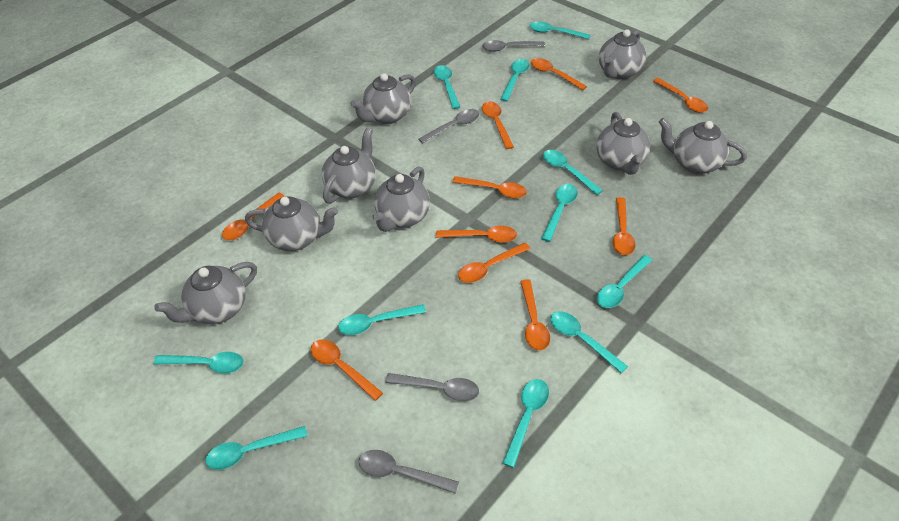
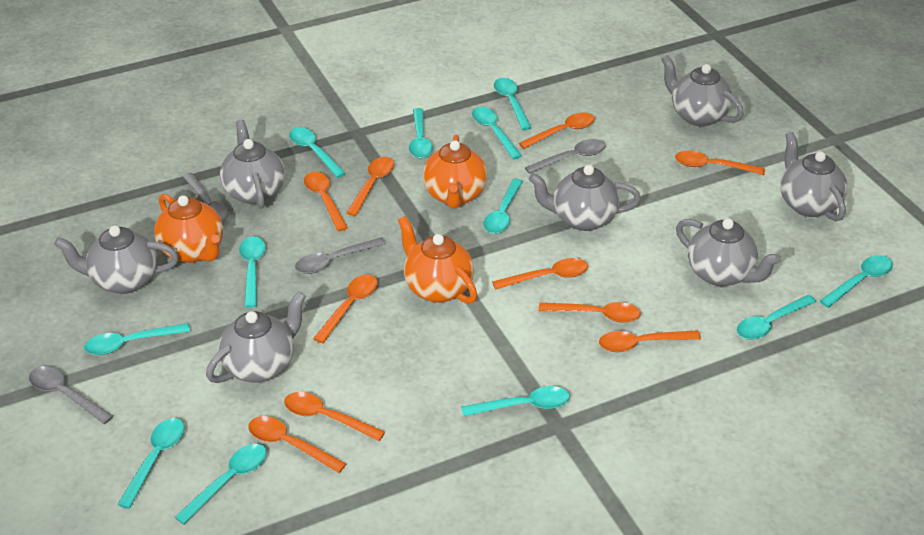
grey teapot: 8 -> 7
orange teapot: 0 -> 3
turquoise spoon: 11 -> 12

